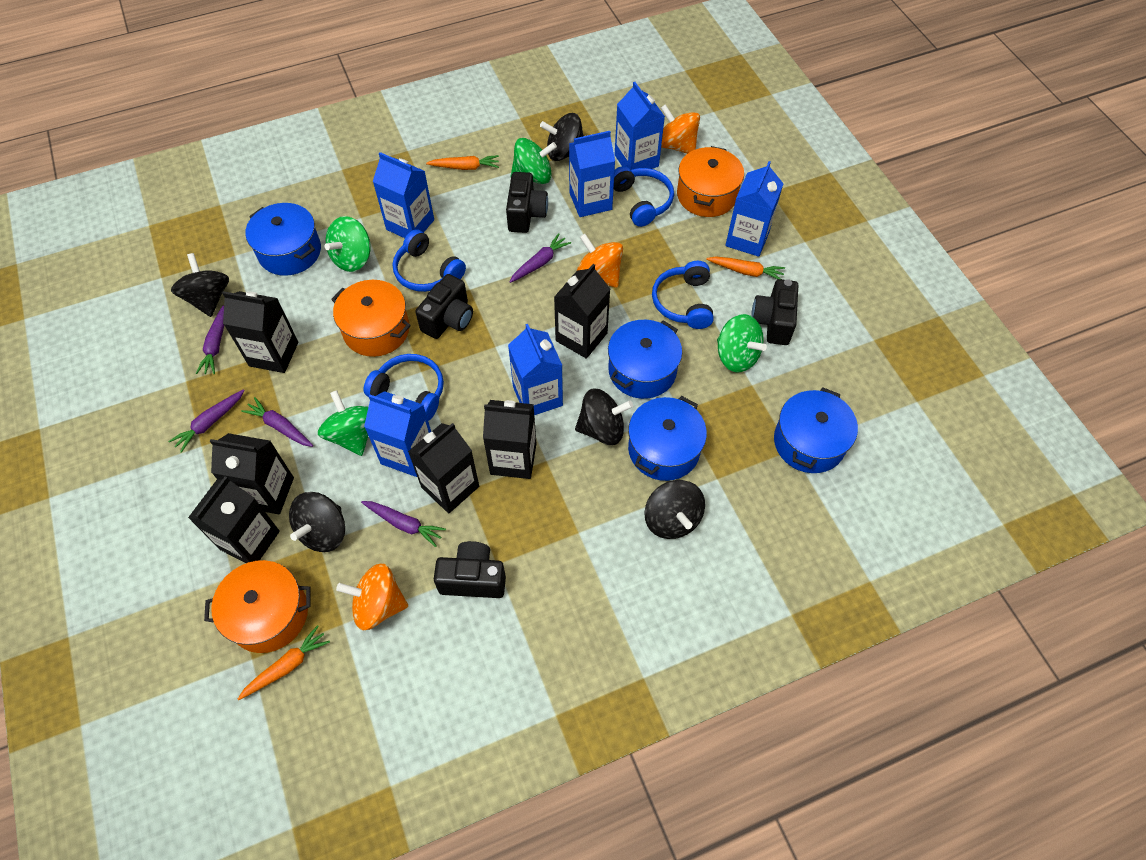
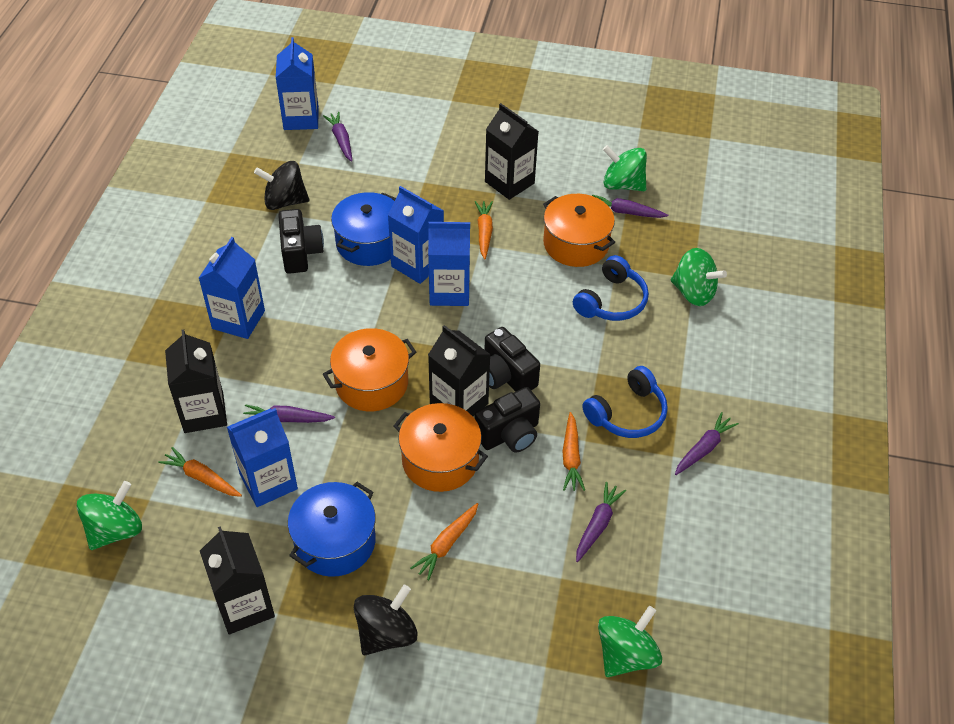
black camera: 4 -> 3
black carton: 6 -> 4
black spinning top: 5 -> 2
blue carton: 6 -> 5
blue headphones: 4 -> 2
blue pot: 4 -> 2
orange carrot: 3 -> 4
orange spinning top: 3 -> 0

